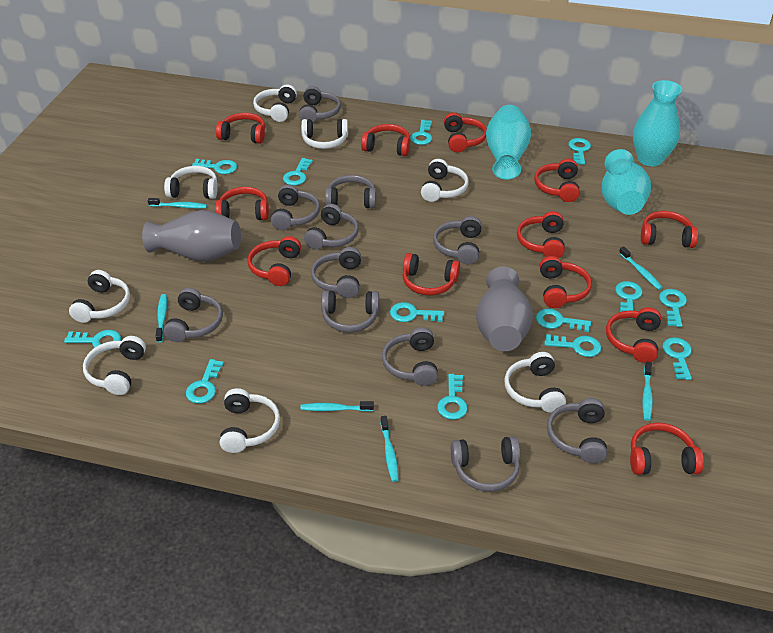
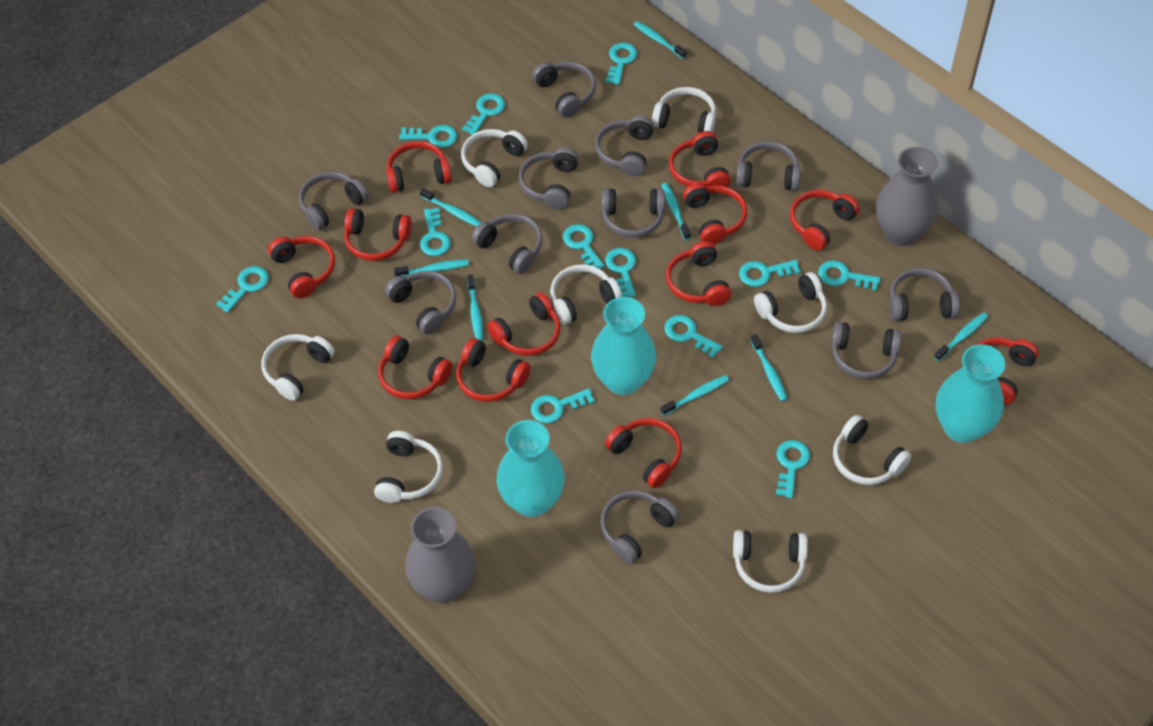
turquoise key: 13 -> 12
turquoise toothbrush: 6 -> 8

